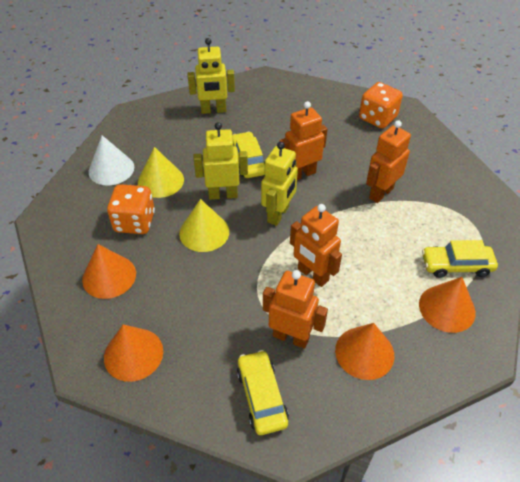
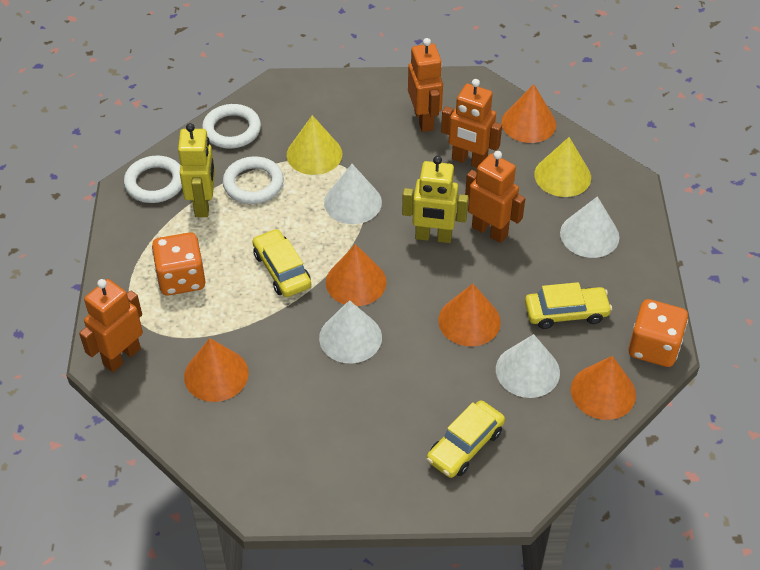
orange cone: 4 -> 5
white cone: 1 -> 4
white ring: 0 -> 3
yellow robot: 3 -> 2

